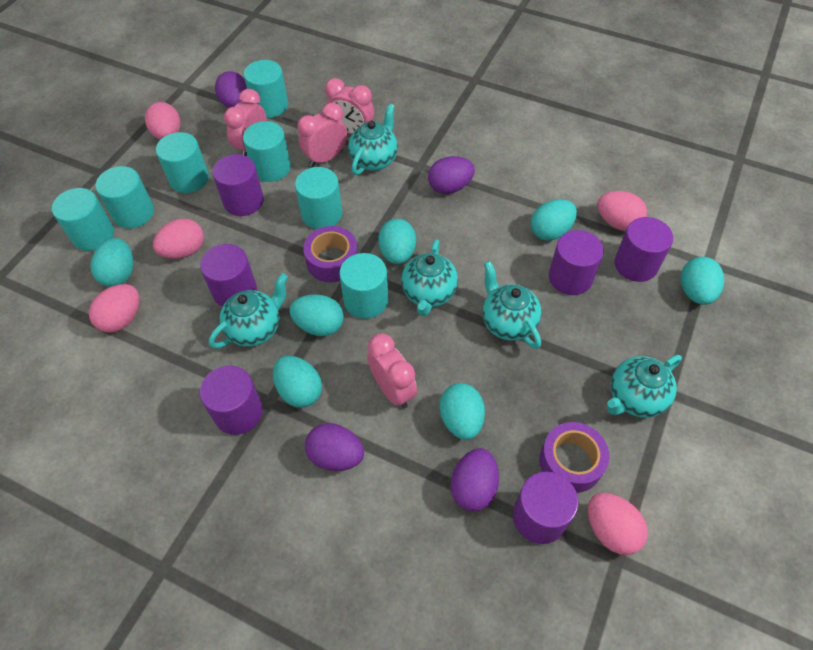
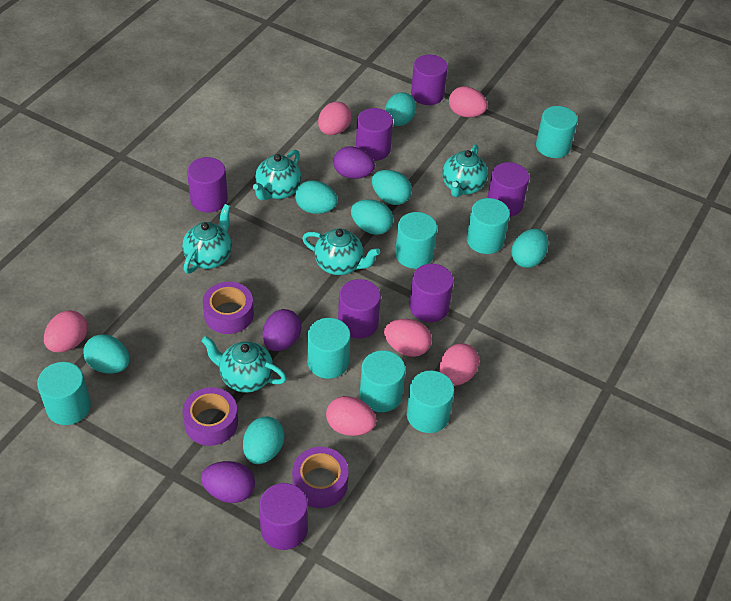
pink clock: 4 -> 0
pink egg: 5 -> 6
purple cylinder: 6 -> 7
purple egg: 4 -> 3
purple tape: 2 -> 3

